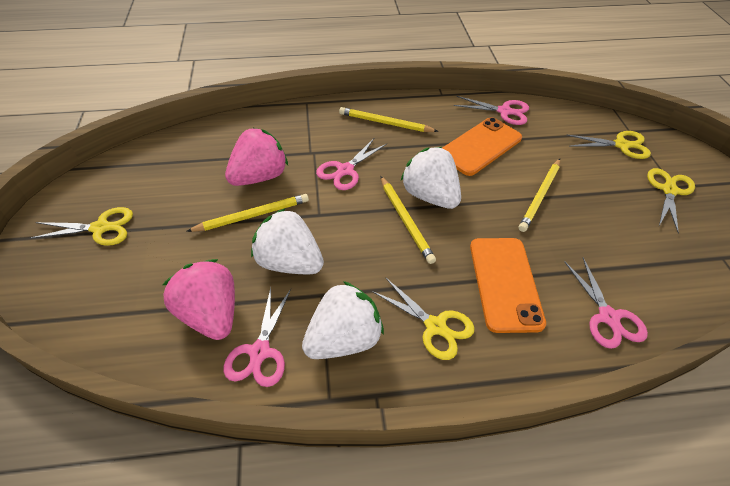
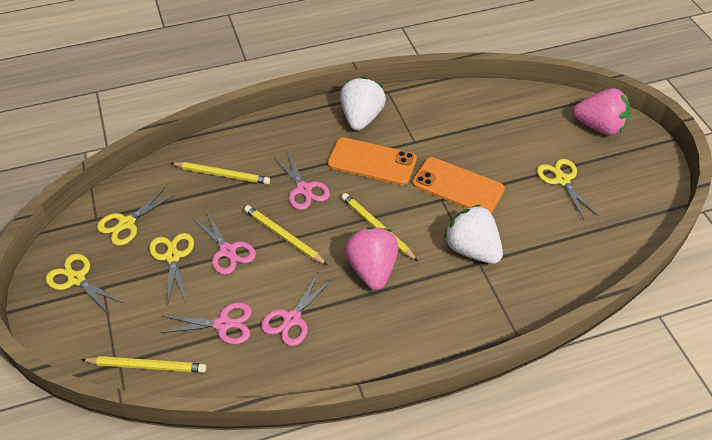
white strawberry: 3 -> 2

